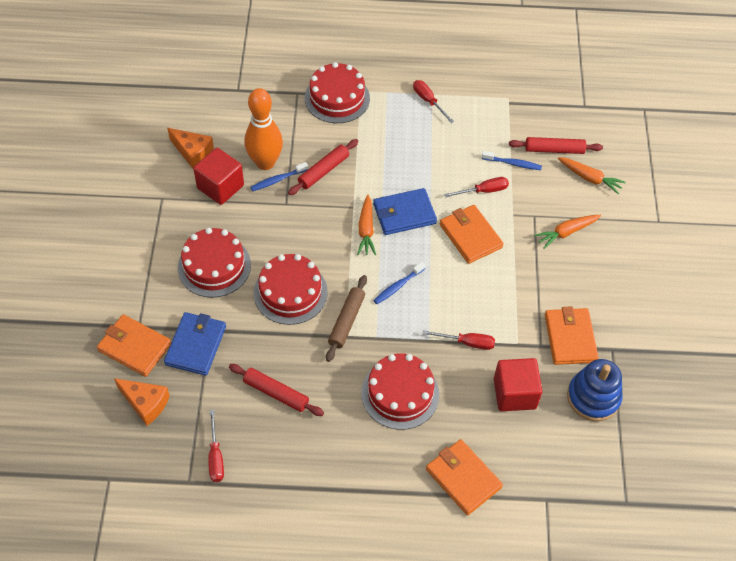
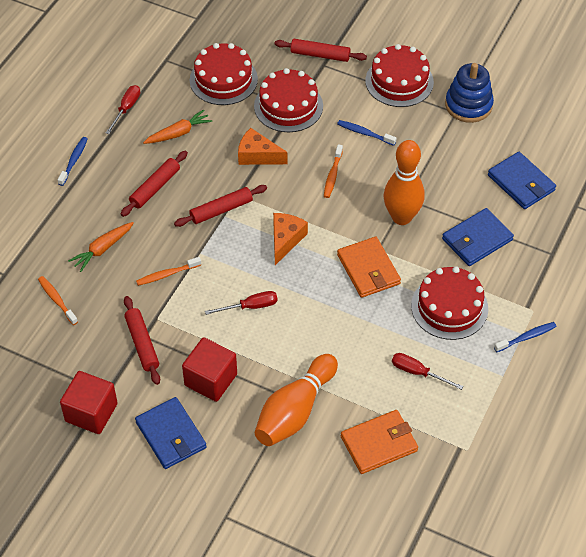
blue wallet: 2 -> 3
brown rolling pin: 1 -> 0
orange bowling pin: 1 -> 2
orange carrot: 3 -> 2
orange toothbrush: 0 -> 3
orange wallet: 4 -> 2
red rolling pin: 3 -> 4
red screwdriver: 4 -> 3

